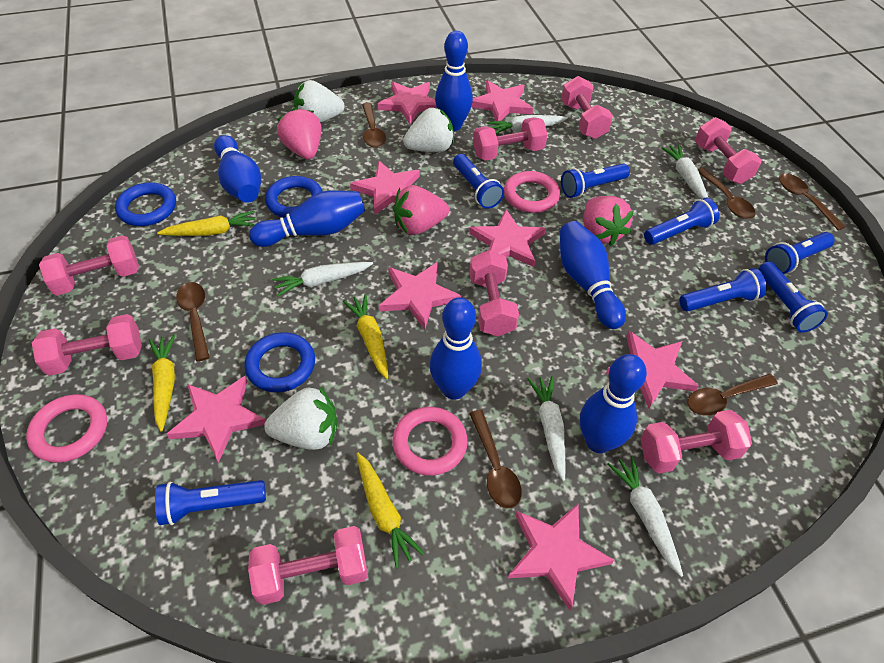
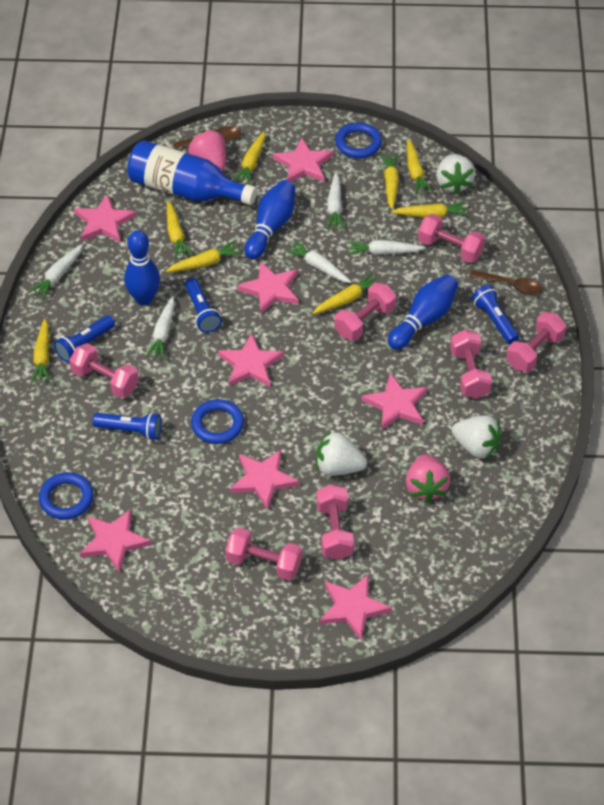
blue bottle: 0 -> 1
blue bowling pin: 6 -> 3
blue flashlight: 7 -> 4
brown spoon: 6 -> 2
pink dumbbell: 8 -> 7
pink ring: 3 -> 0
pink strawberry: 3 -> 2
yellow carrot: 4 -> 8

